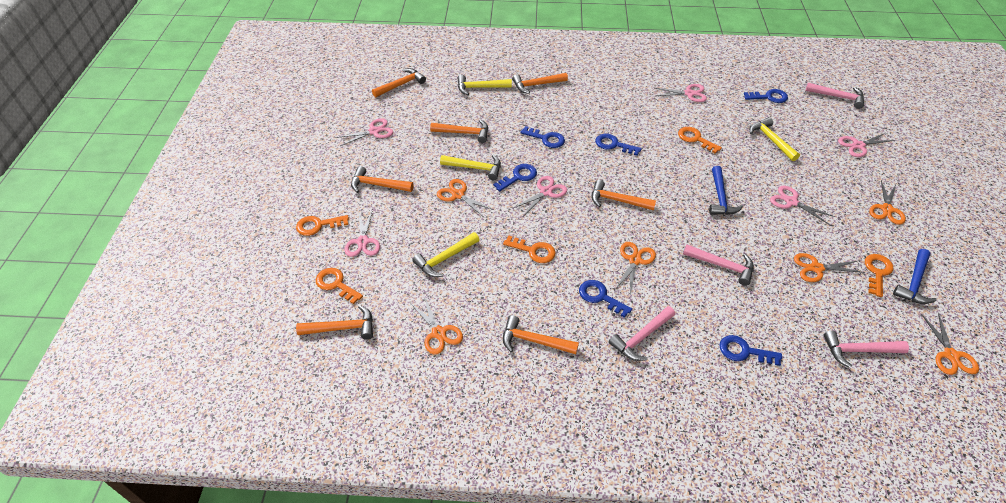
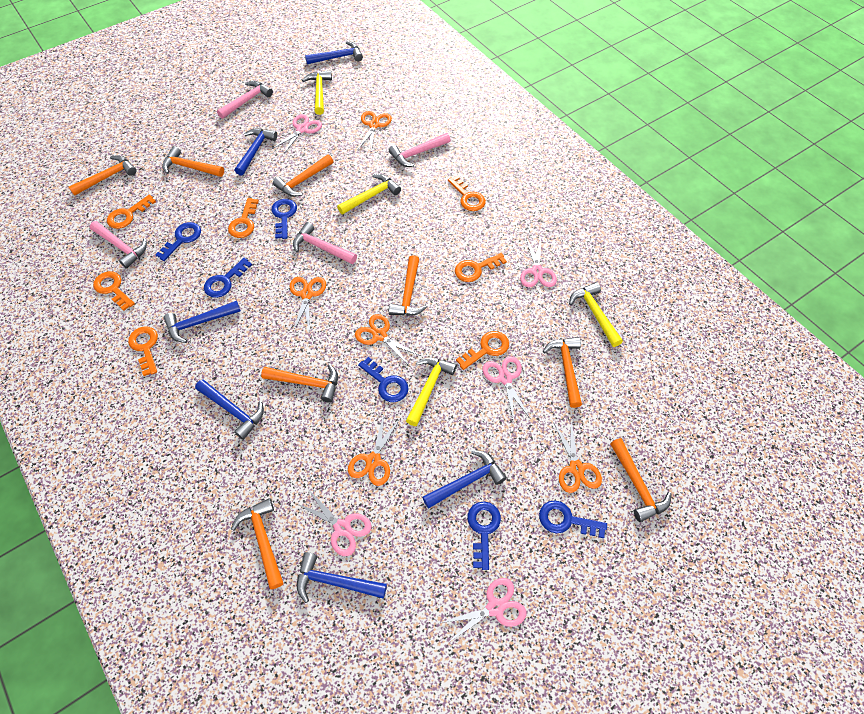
blue hammer: 2 -> 6
orange hammer: 7 -> 8
orange key: 5 -> 7
orange scissors: 6 -> 5
pink scissors: 6 -> 5

